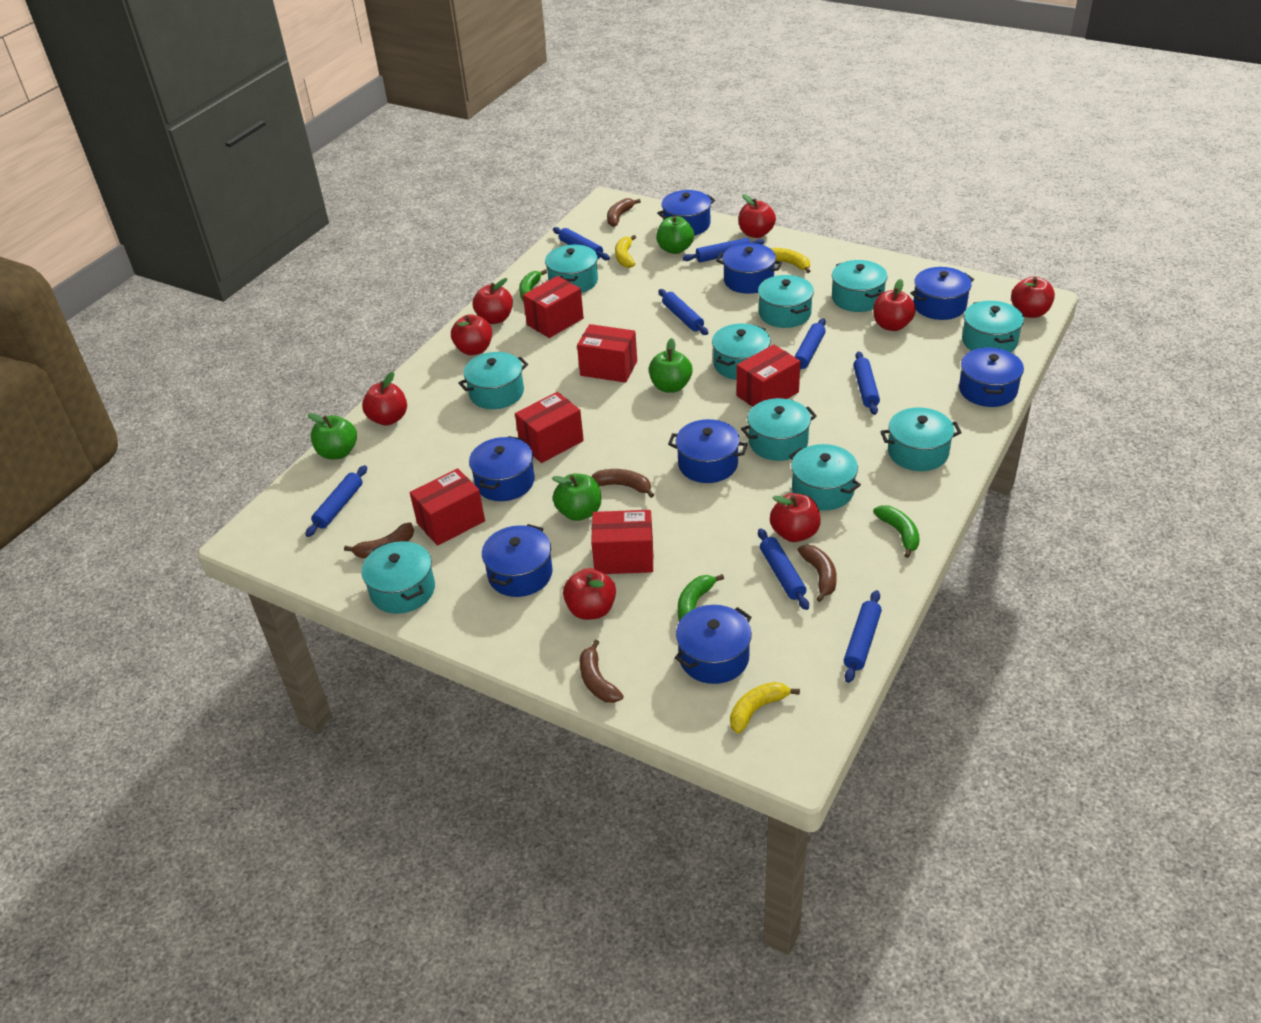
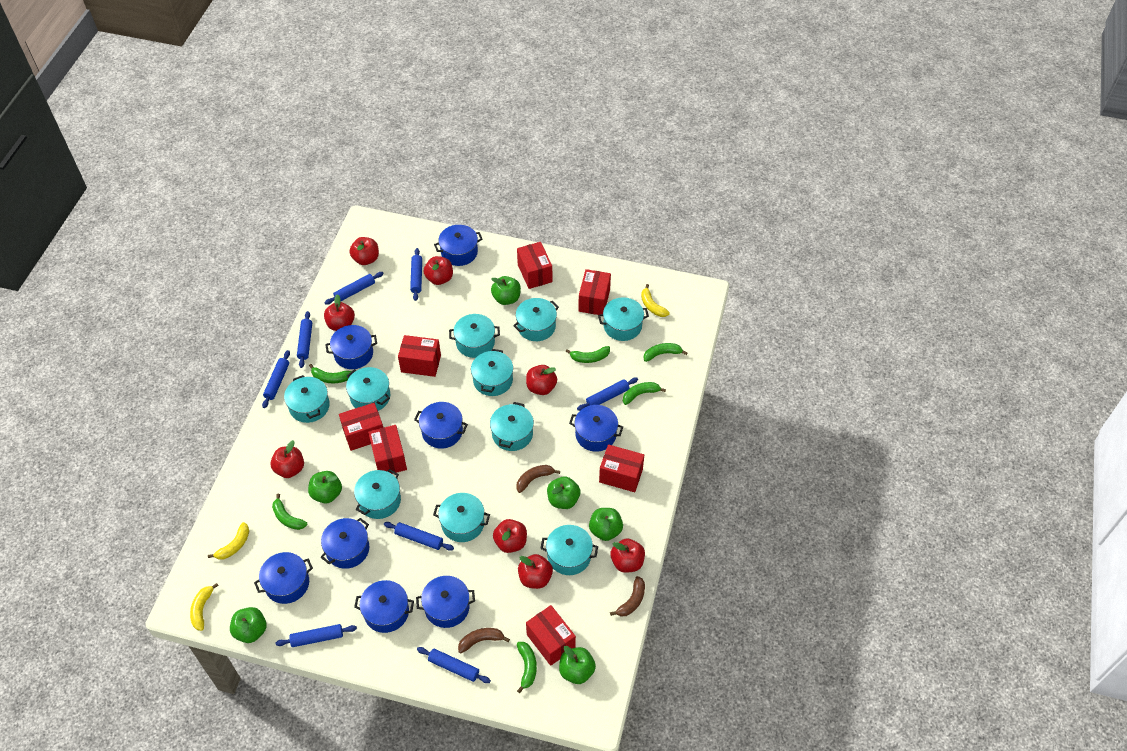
brown banana: 5 -> 3
green apple: 4 -> 6
green banana: 3 -> 6
red box: 6 -> 7

